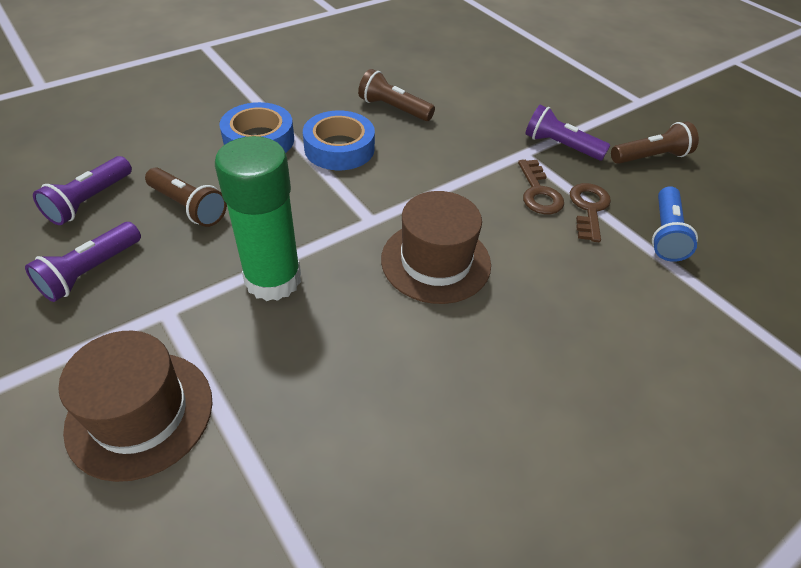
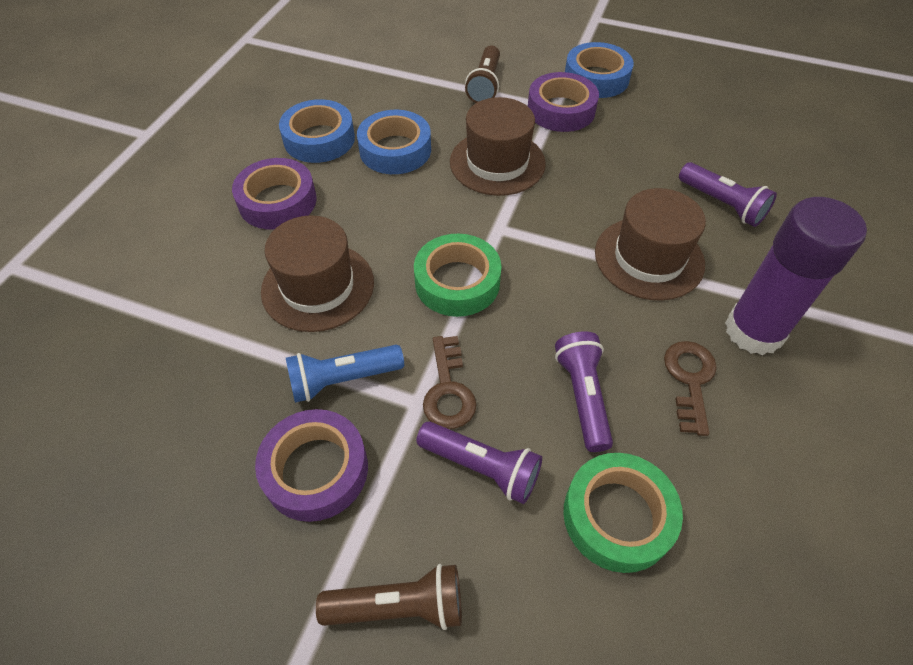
blue tape: 2 -> 3
brown flashlight: 3 -> 2
brown hat: 2 -> 3
green glue stick: 1 -> 0
green tape: 0 -> 2
purple glue stick: 0 -> 1
purple tape: 0 -> 3

